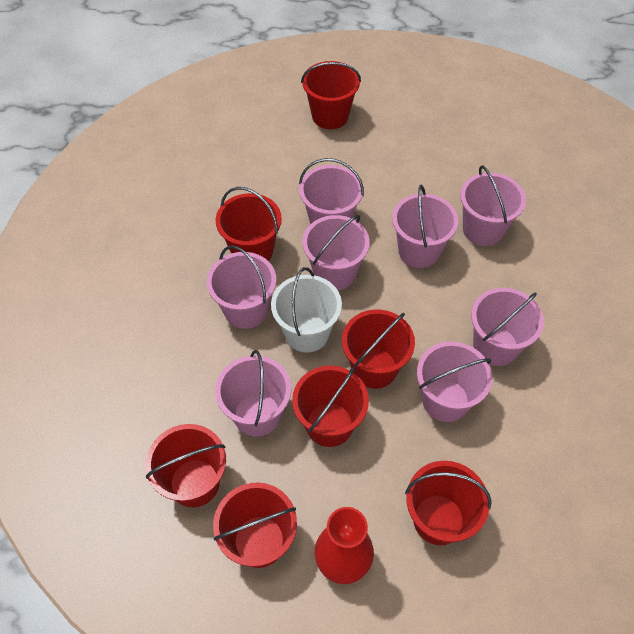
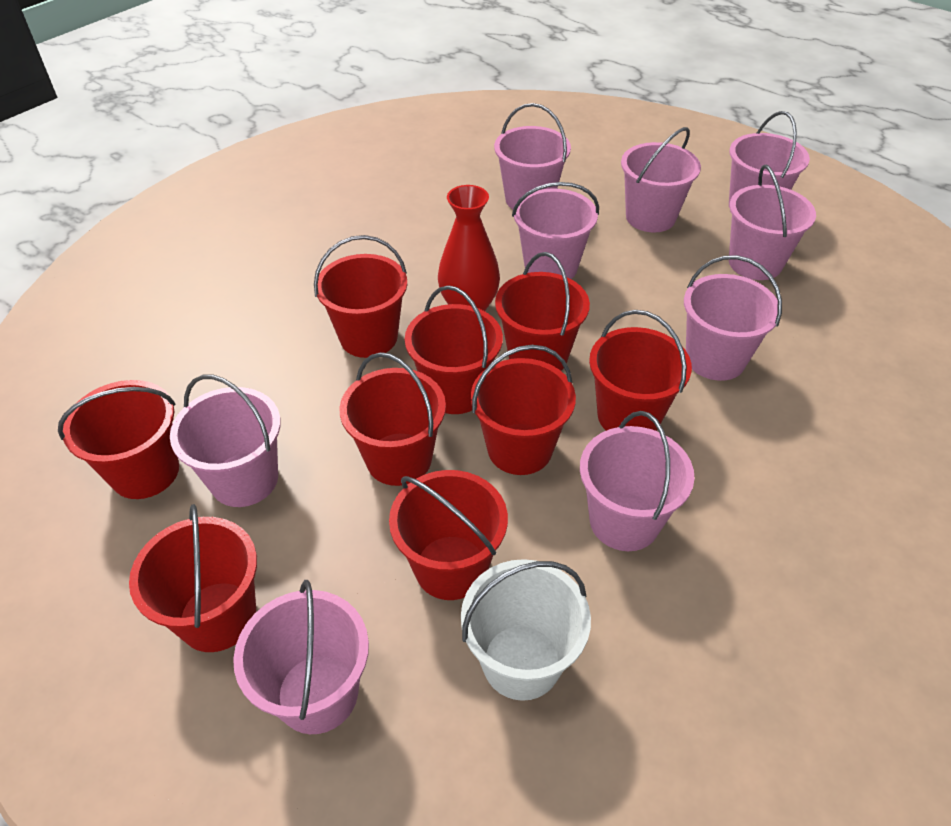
pink bucket: 8 -> 9
red bucket: 7 -> 9

